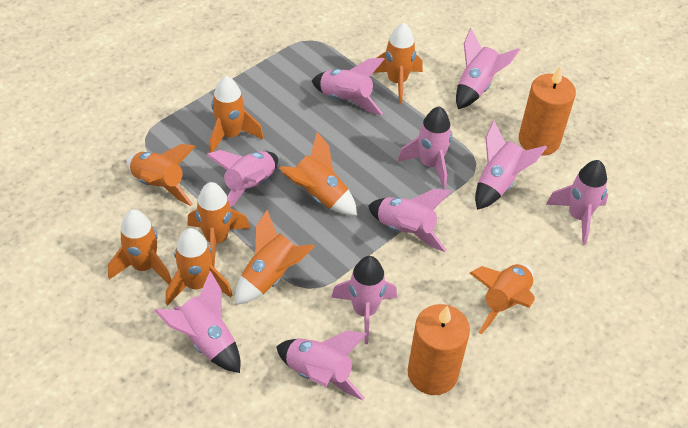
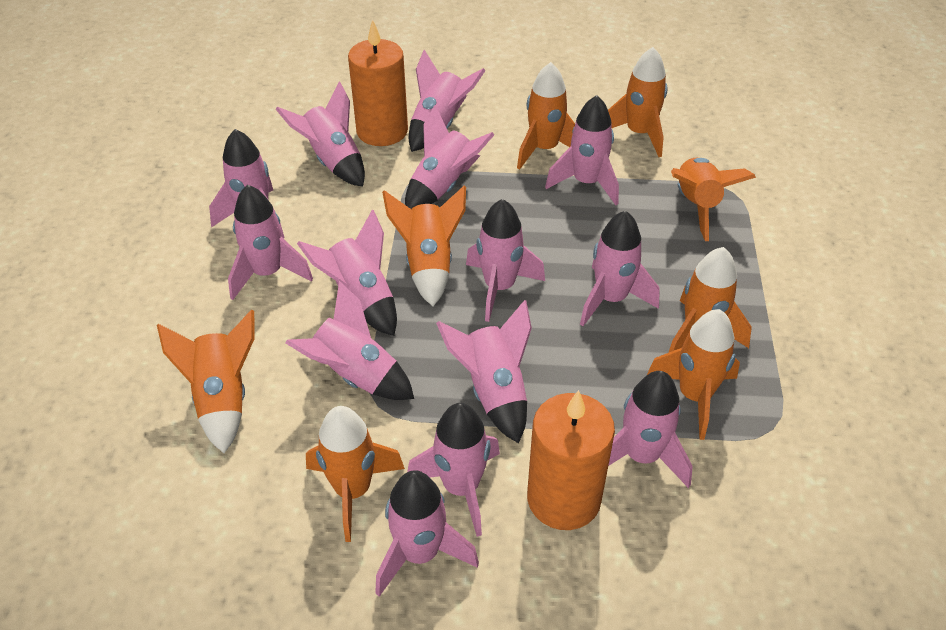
orange rocket: 9 -> 8
pink rocket: 10 -> 14

